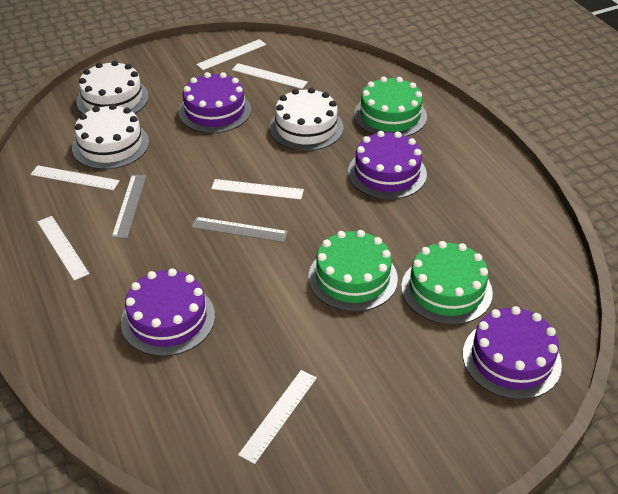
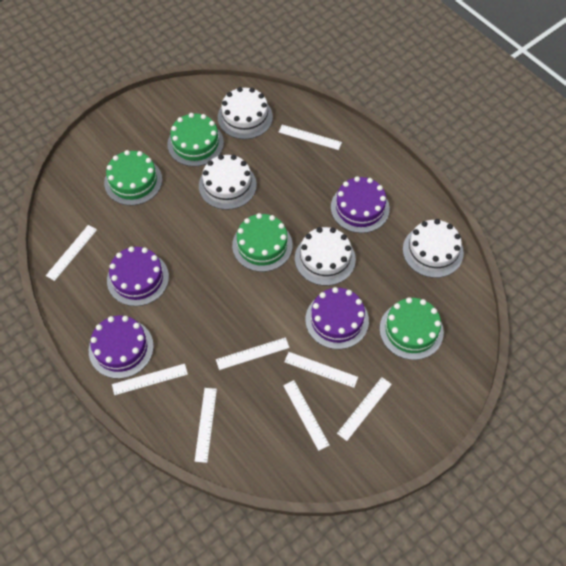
green cake: 3 -> 4
grey ruler: 2 -> 0
white cake: 3 -> 4
white ruler: 6 -> 8

